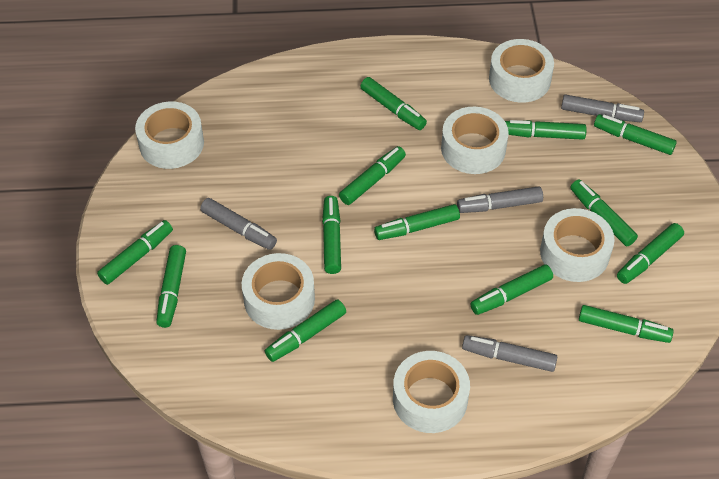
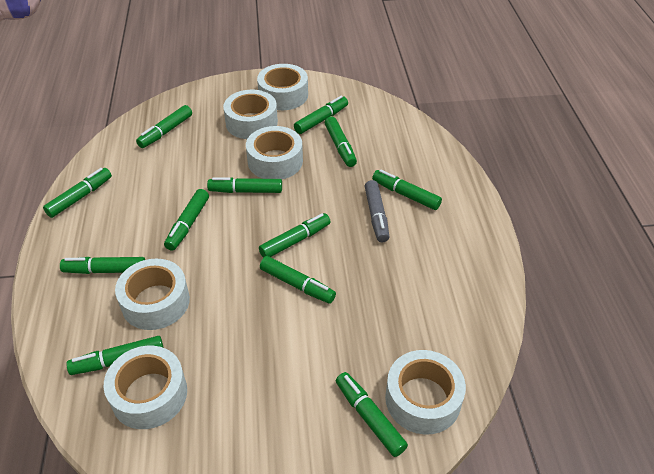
green marker: 13 -> 12
grey marker: 4 -> 1

